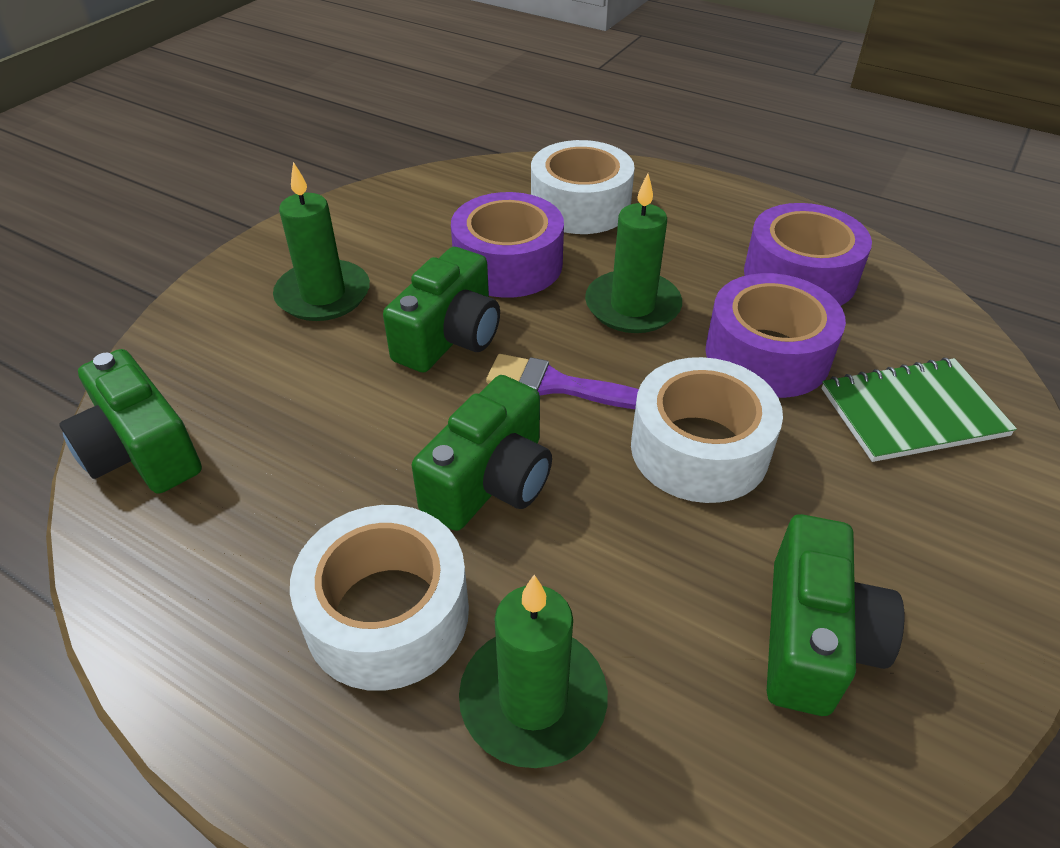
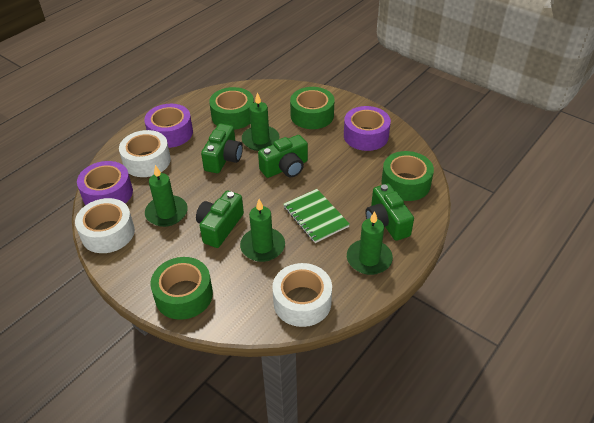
green candle: 3 -> 4
green tape: 0 -> 4
purple brush: 1 -> 0

